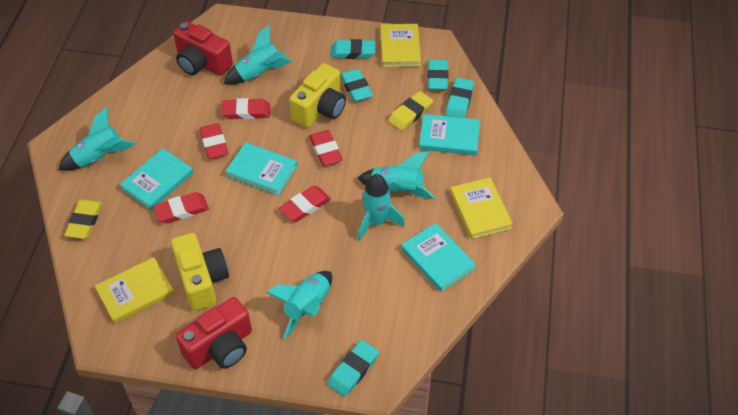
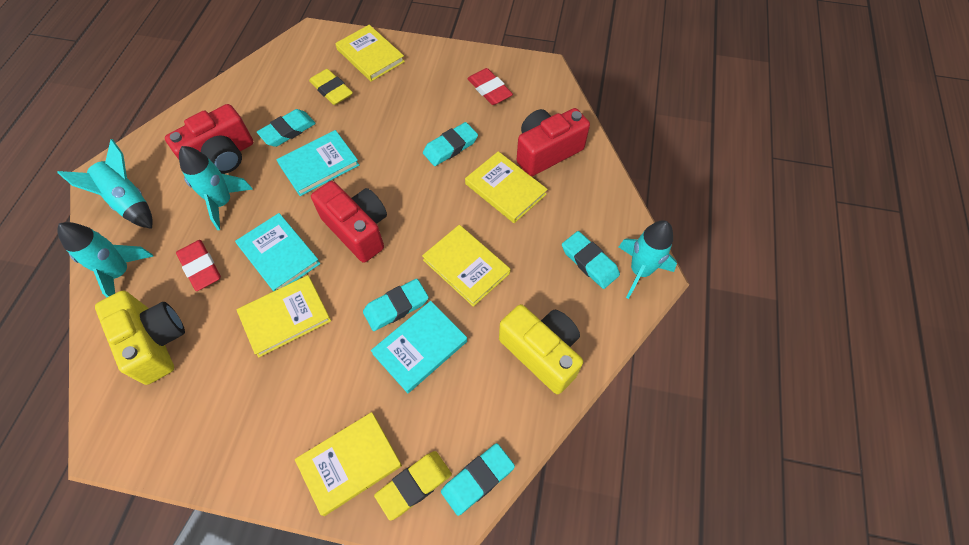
red camera: 2 -> 3
red eraser: 5 -> 2
turquoise book: 4 -> 3
turquoise rocket: 5 -> 4
yellow book: 3 -> 5

